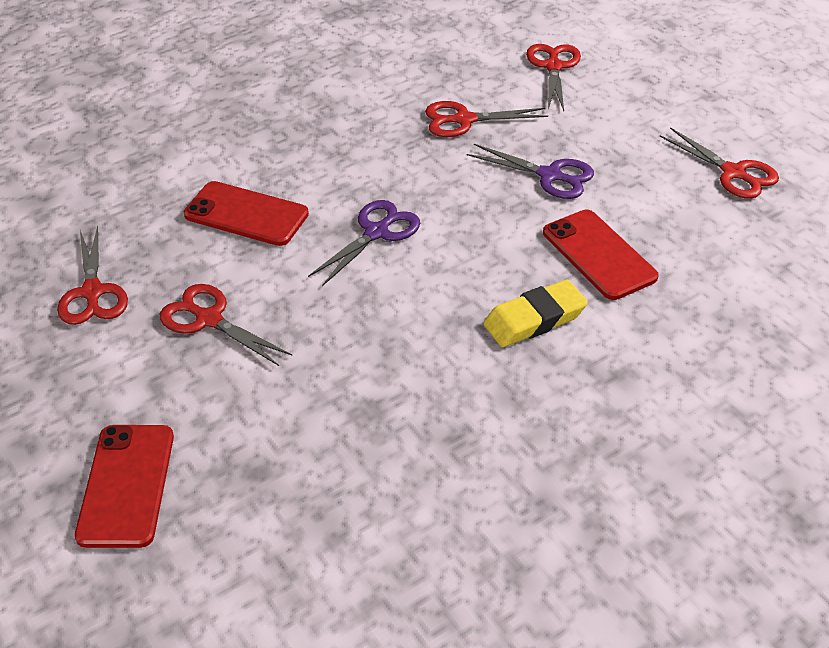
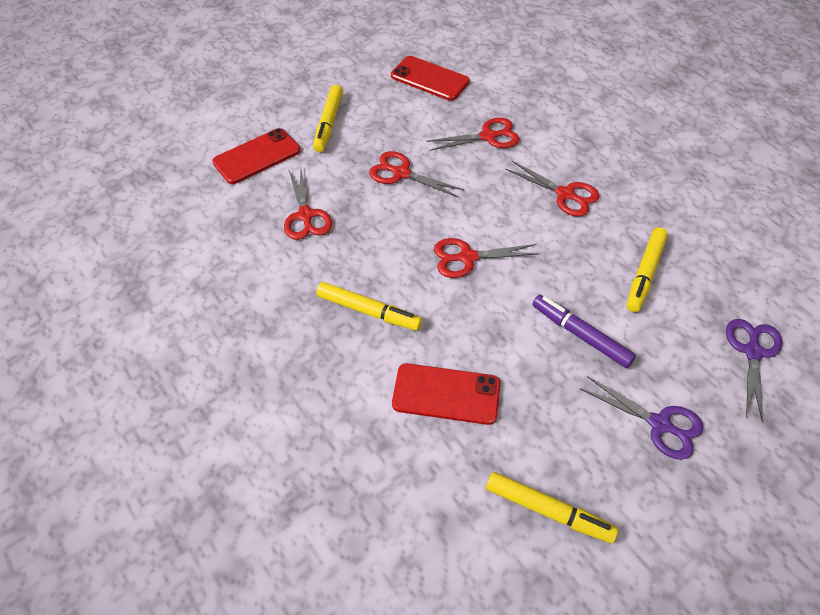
purple marker: 0 -> 1
yellow eraser: 1 -> 0
yellow marker: 0 -> 4

